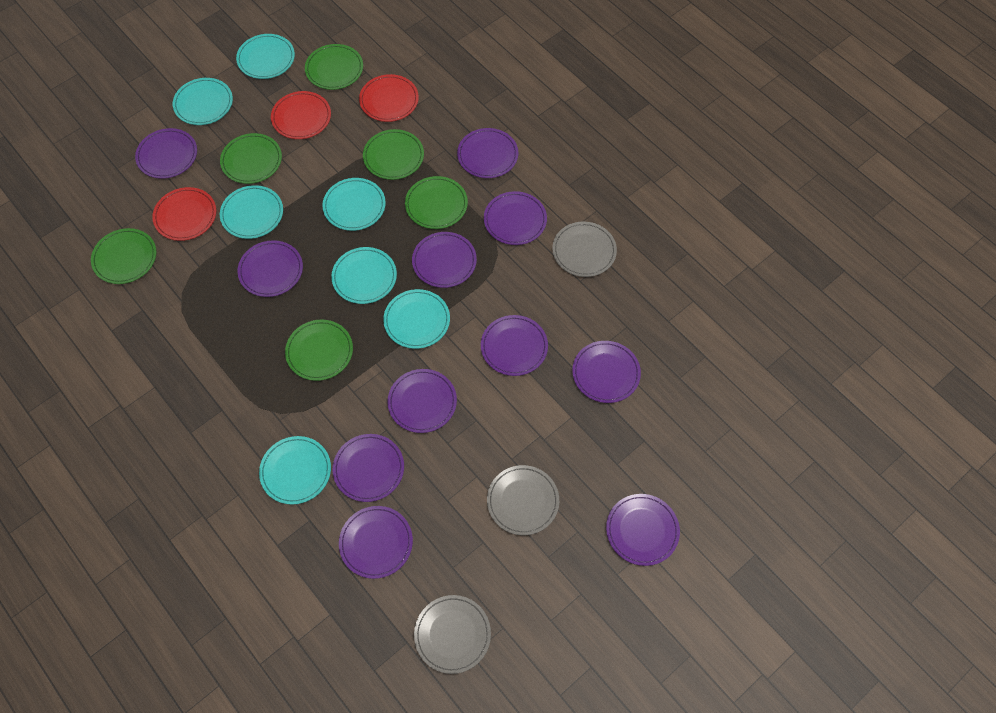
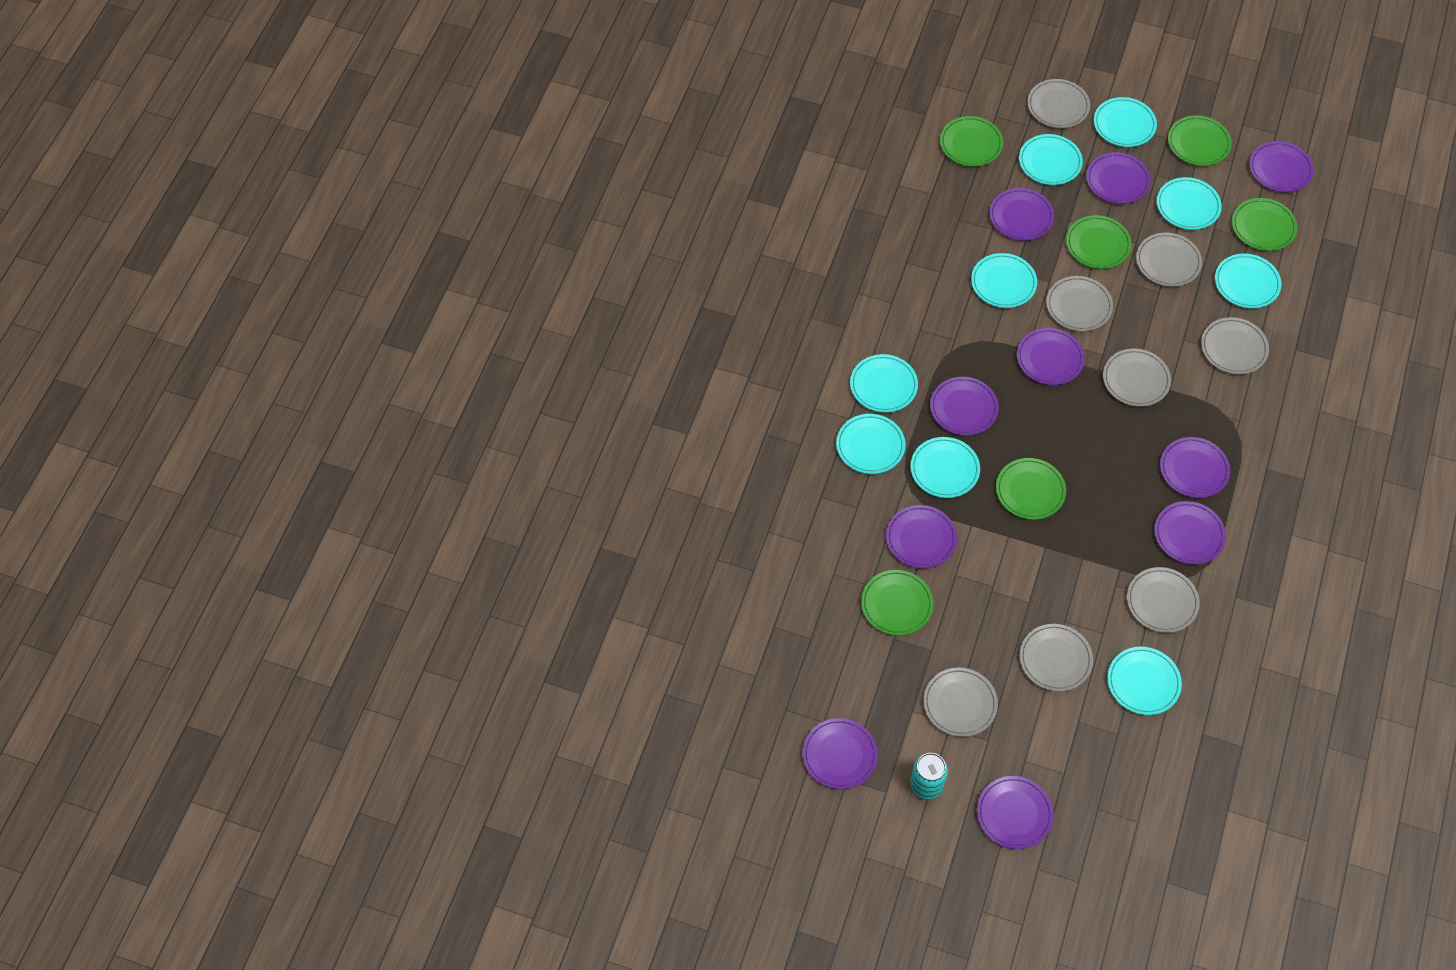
grey plate: 3 -> 8
purple plate: 11 -> 10
red plate: 3 -> 0
turquoise can: 0 -> 1
turquoise plate: 7 -> 9

